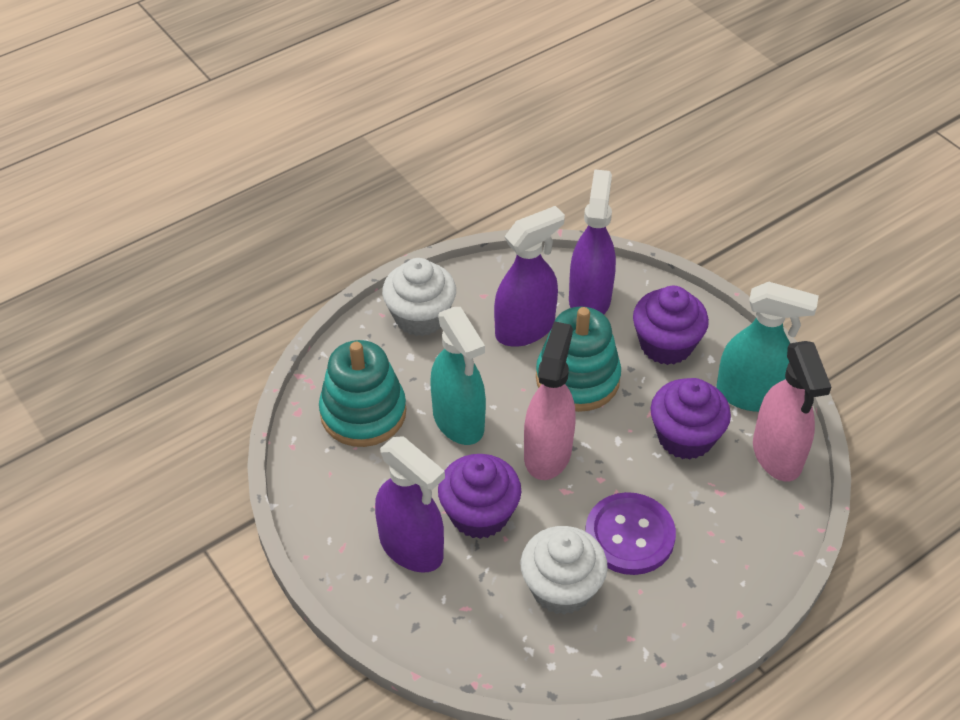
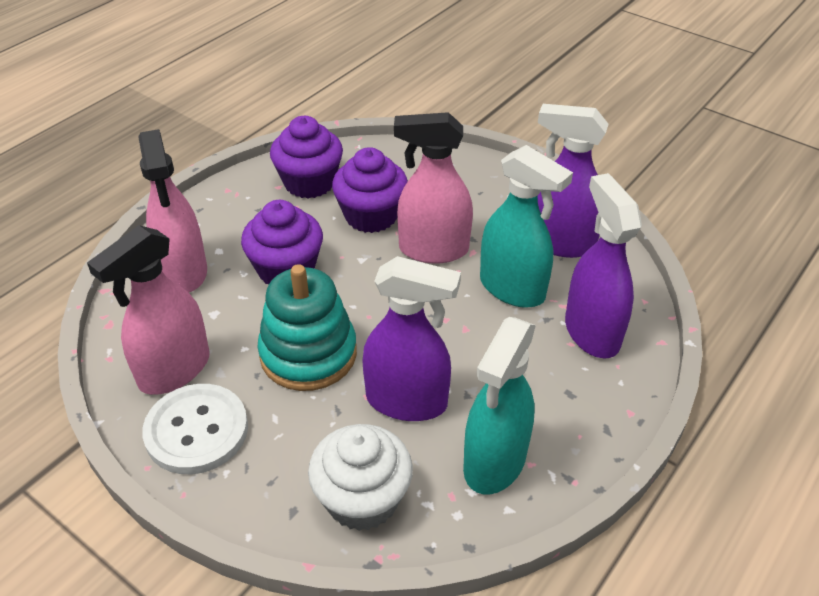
pink spray bottle: 2 -> 3
purple button: 1 -> 0
turquoise stacking toy: 2 -> 1
white button: 0 -> 1
white cupcake: 2 -> 1

